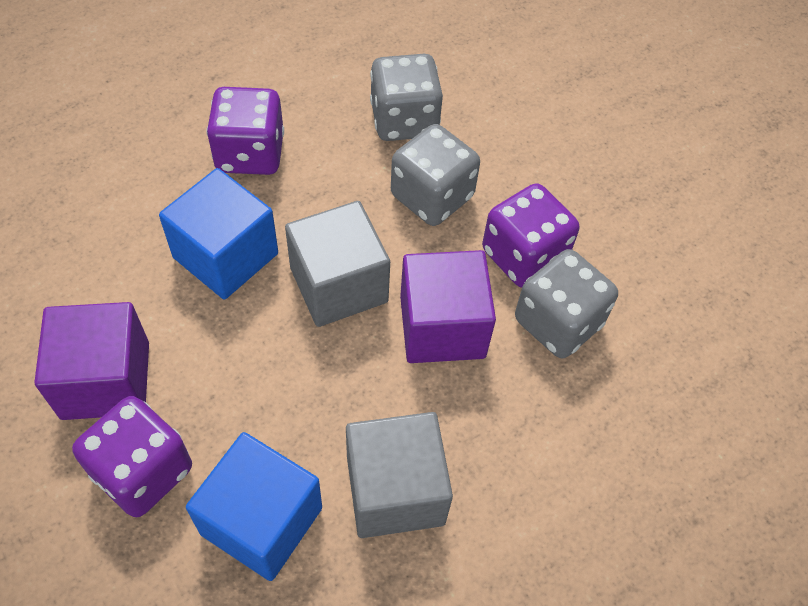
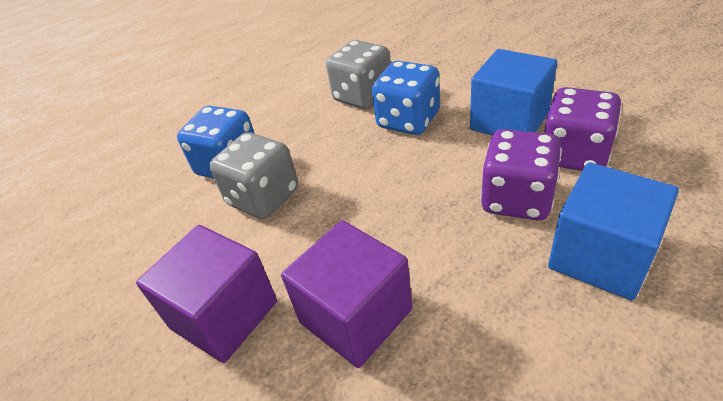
blue dice: 0 -> 2
grey cube: 2 -> 0
grey dice: 3 -> 2
purple dice: 3 -> 2

